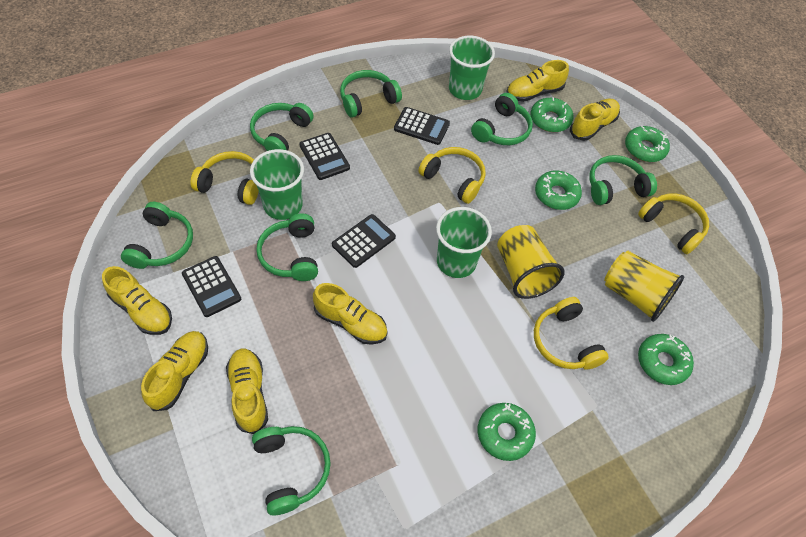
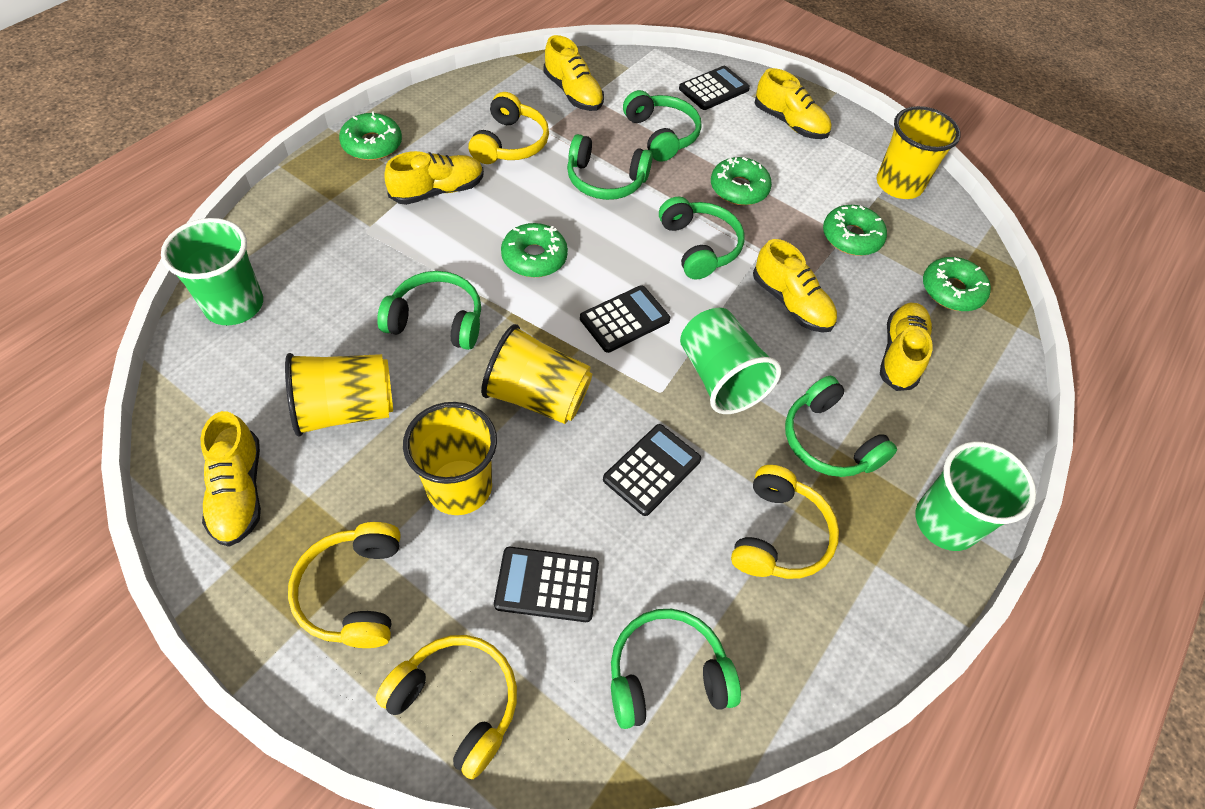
green headphones: 7 -> 6
yellow cup: 2 -> 4

